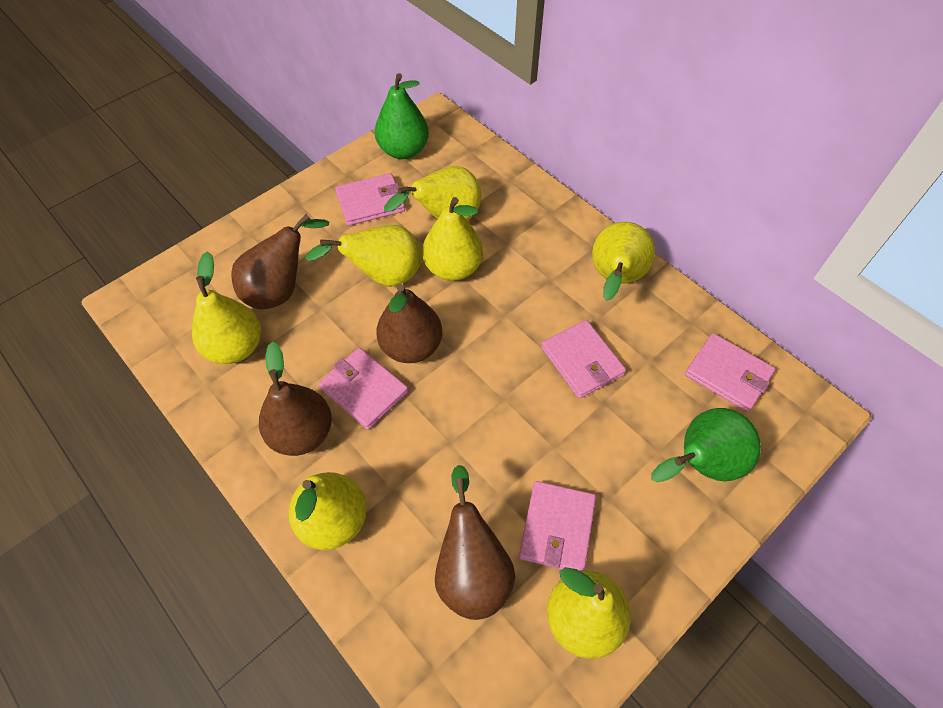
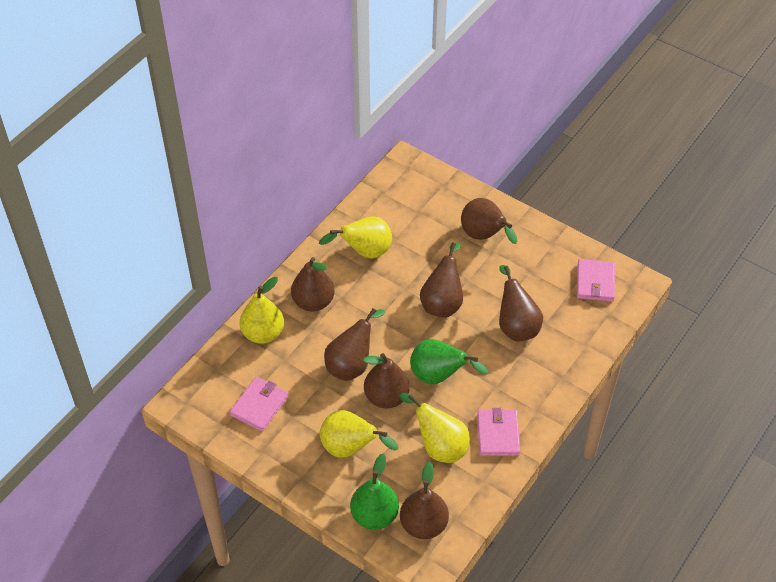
brown pear: 4 -> 7
pink wallet: 5 -> 3
yellow pear: 7 -> 4

